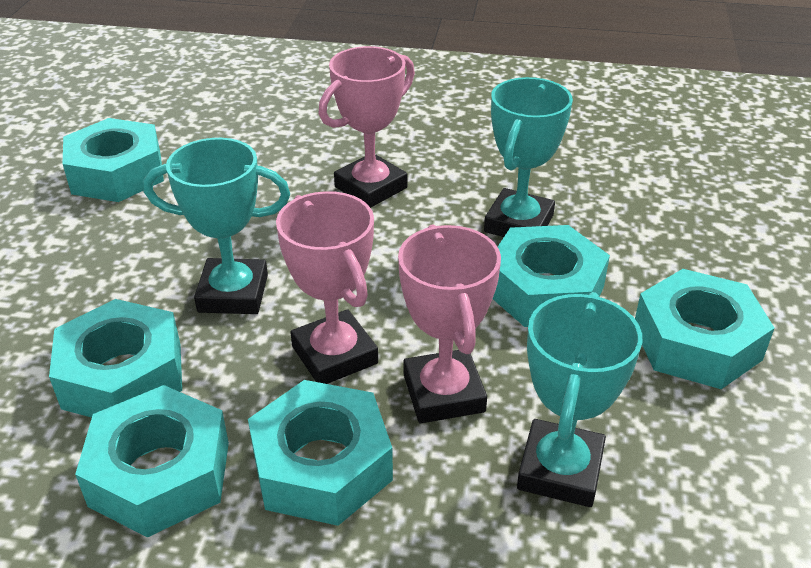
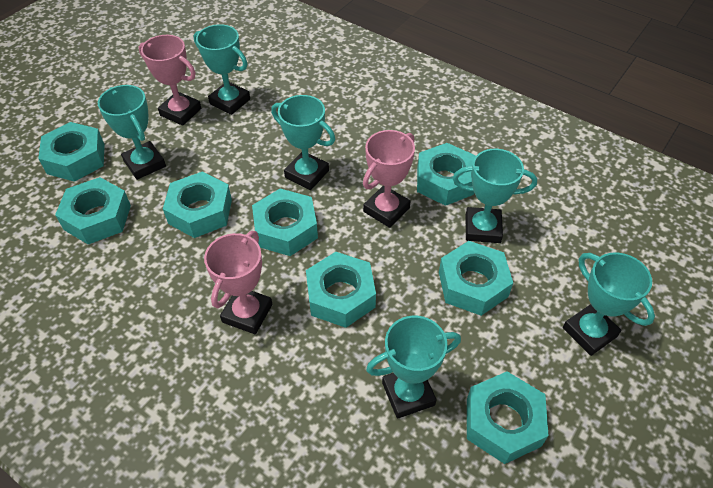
turquoise nut: 6 -> 8
turquoise trophy: 3 -> 6

